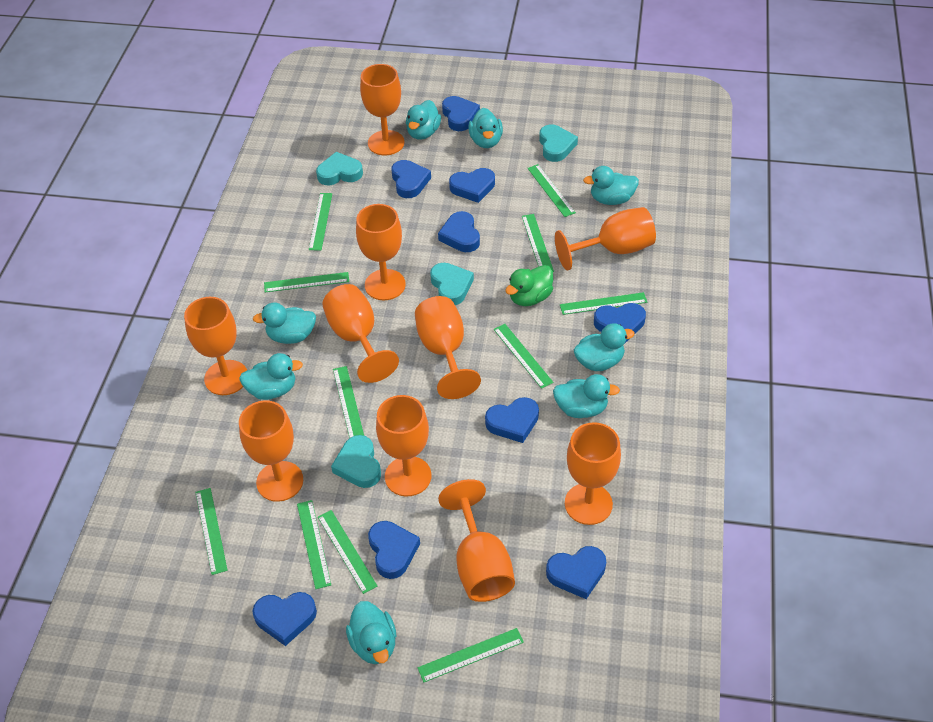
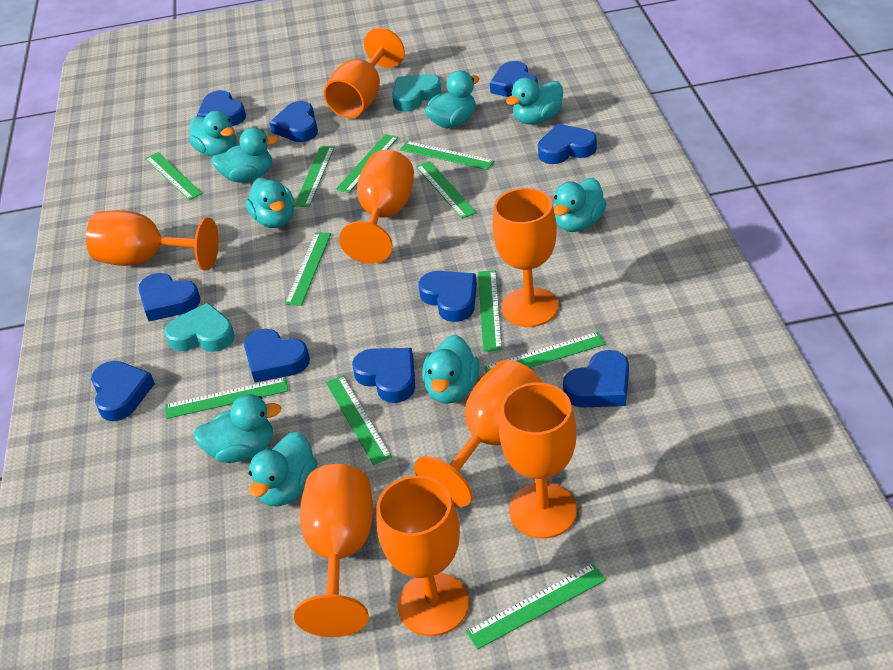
blue heart: 9 -> 10
green duck: 1 -> 0
orange goblet: 10 -> 8
turquoise duck: 8 -> 9
turquoise heart: 4 -> 2

